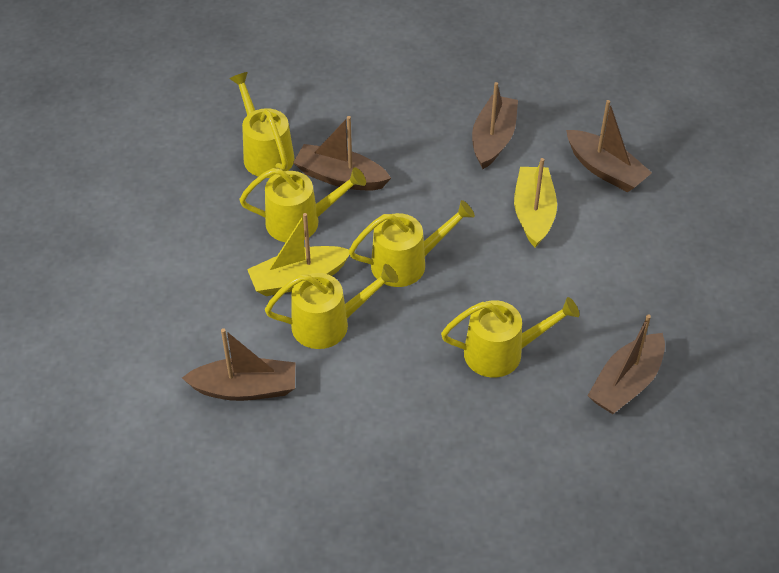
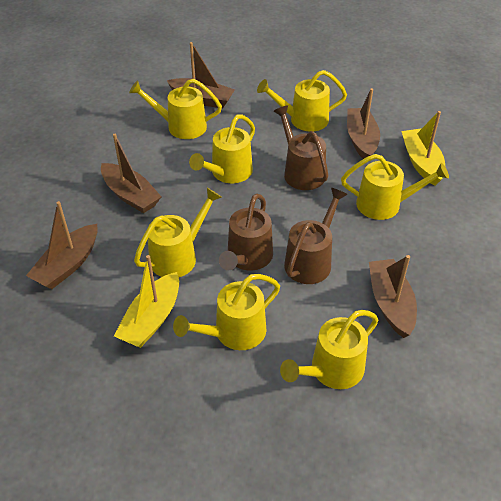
brown watering can: 0 -> 3
yellow watering can: 5 -> 7

